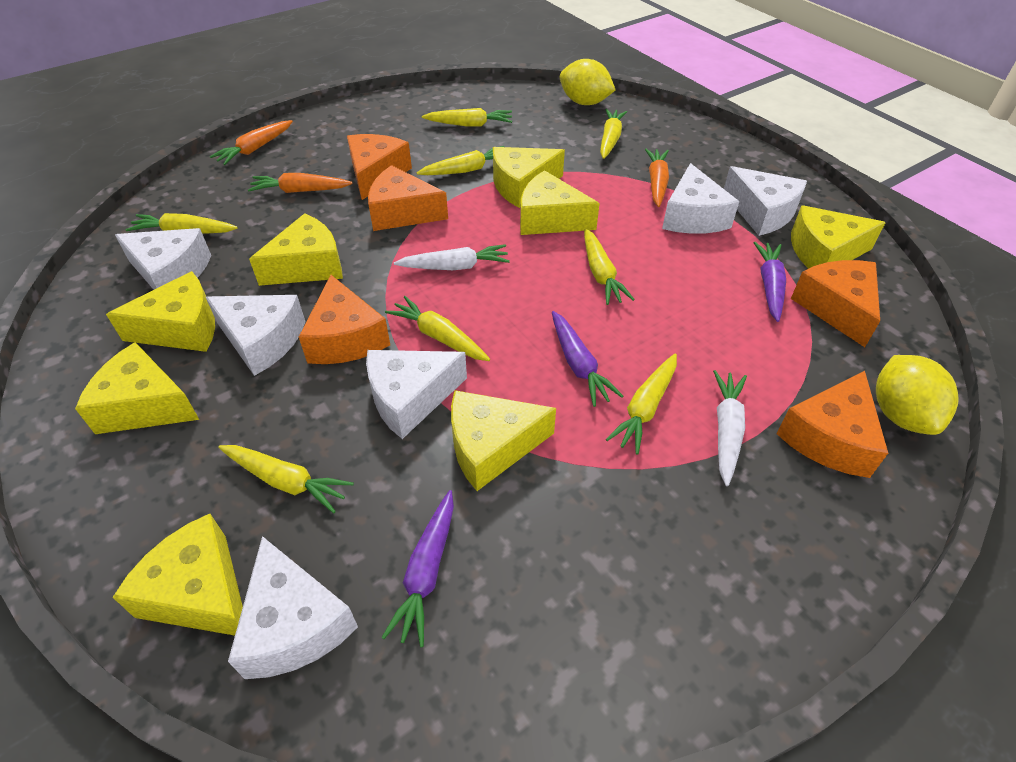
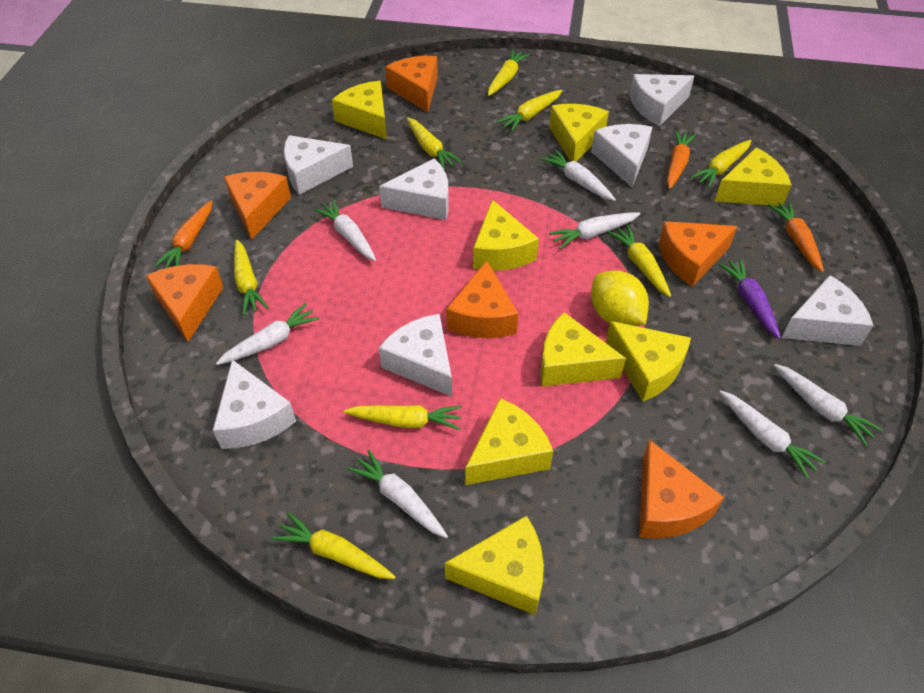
orange cheese: 5 -> 6
purple carrot: 3 -> 1
white carrot: 2 -> 7
white cheese: 6 -> 7
yellow lemon: 2 -> 1

